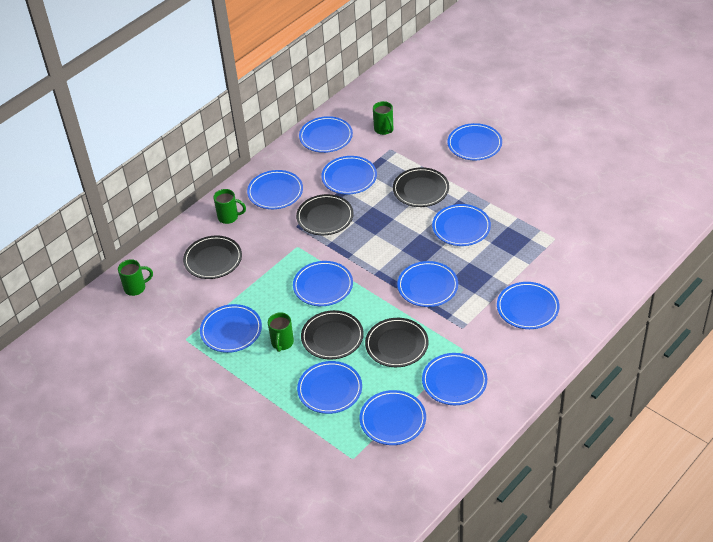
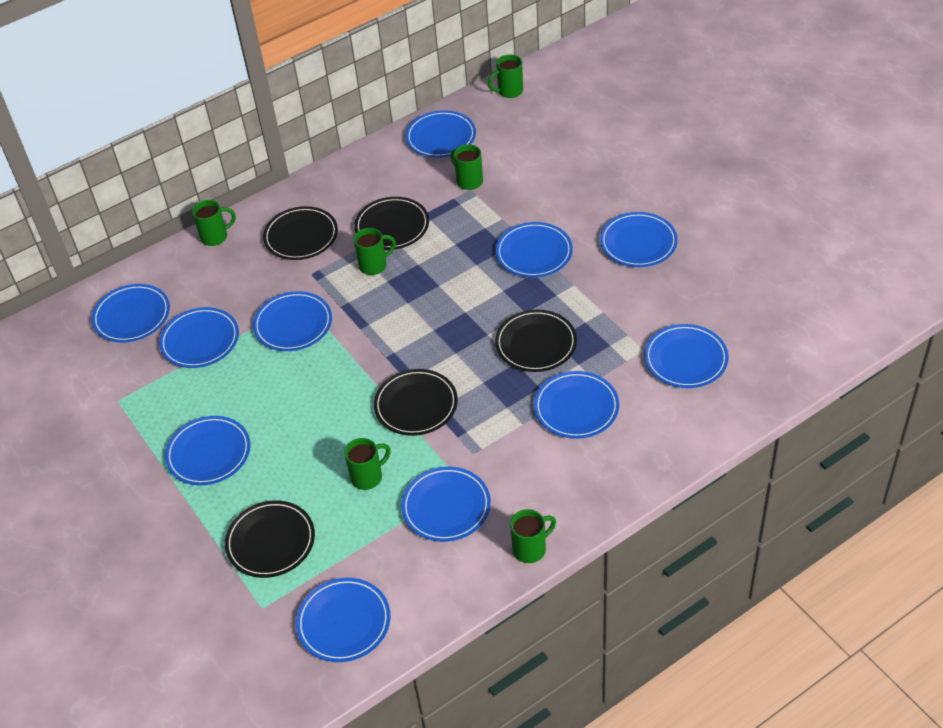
blue plate: 12 -> 11
green mug: 4 -> 6

